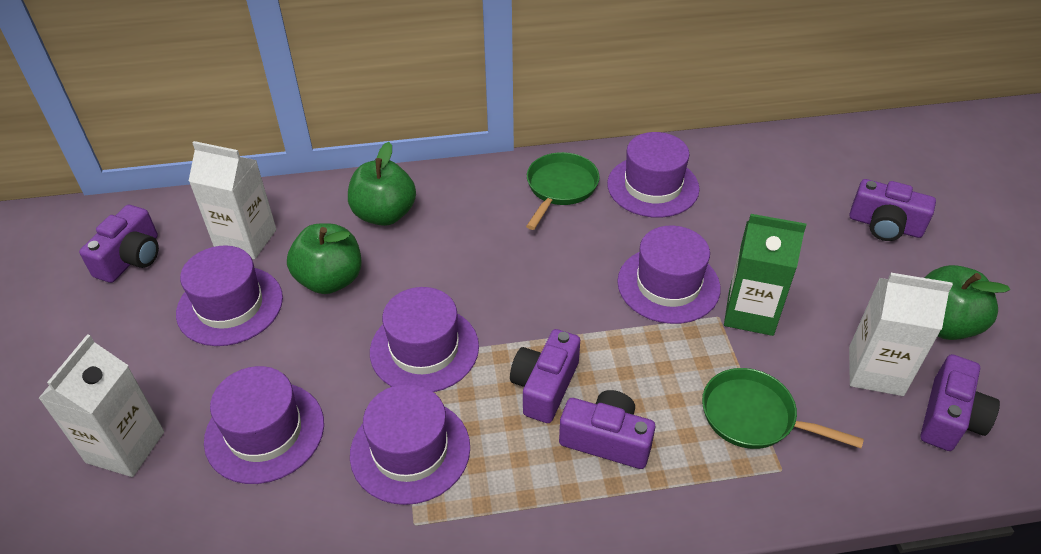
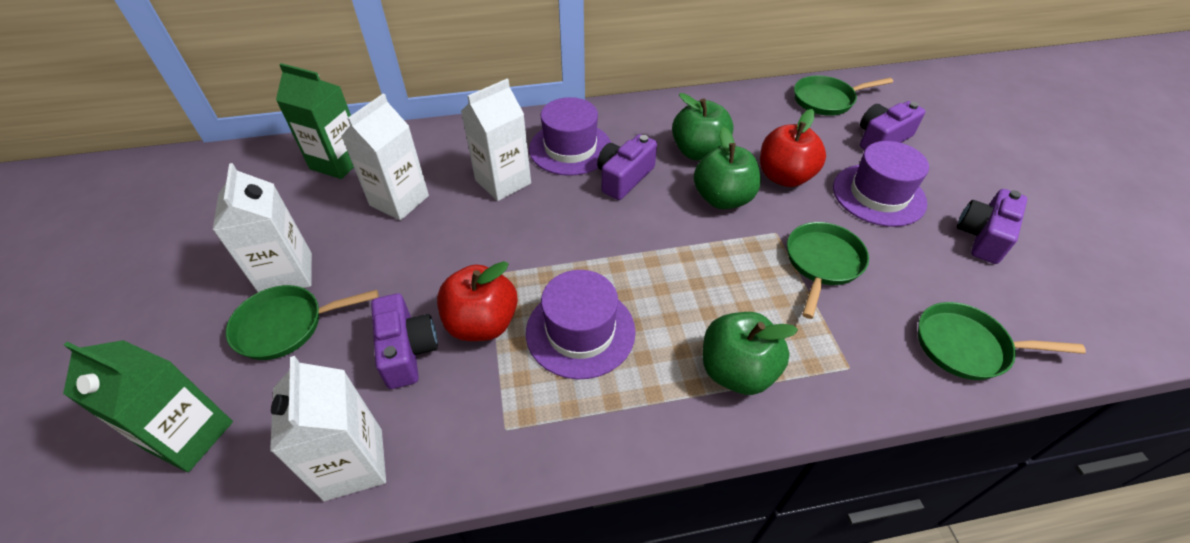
green carton: 1 -> 2
green pan: 2 -> 4
purple camera: 5 -> 4
purple hat: 6 -> 3
red apple: 0 -> 2
white carton: 3 -> 4

